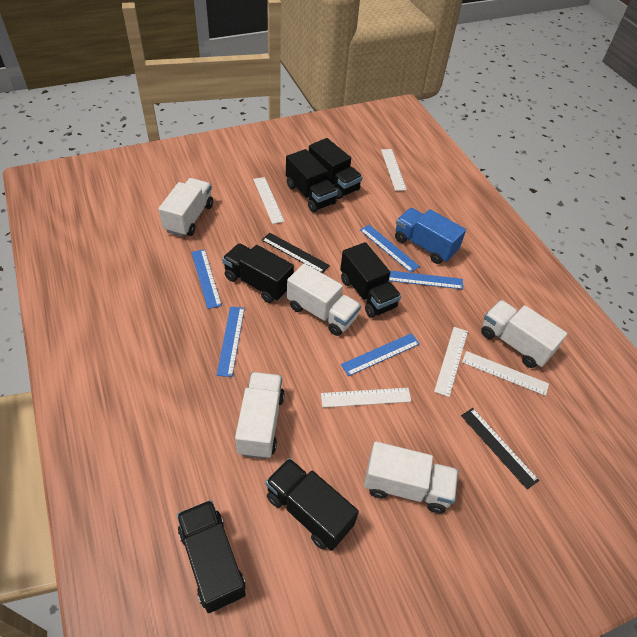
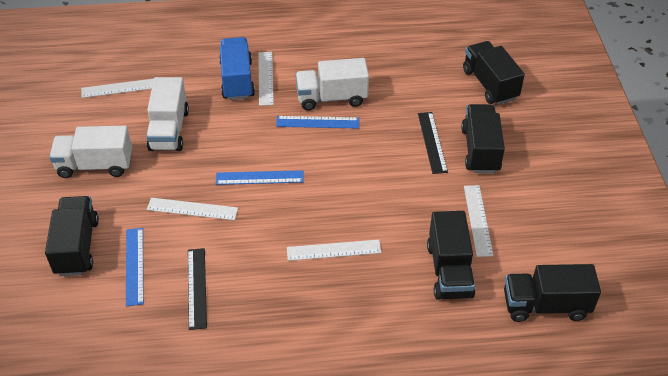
black truck: 6 -> 5
blue ruler: 5 -> 3
white truck: 5 -> 3

